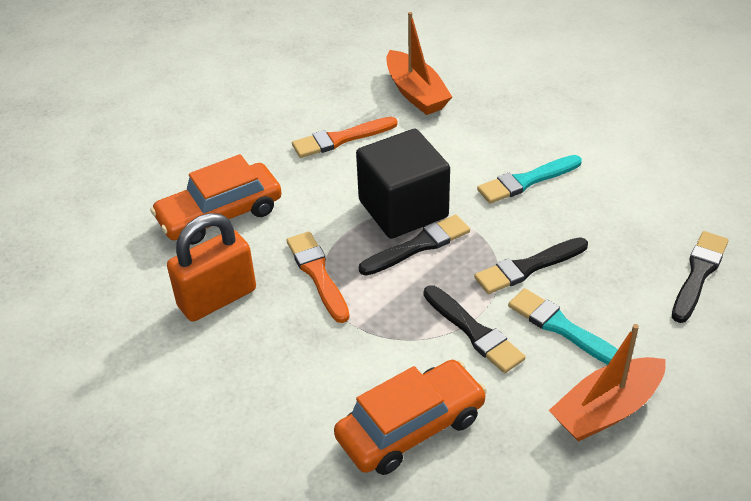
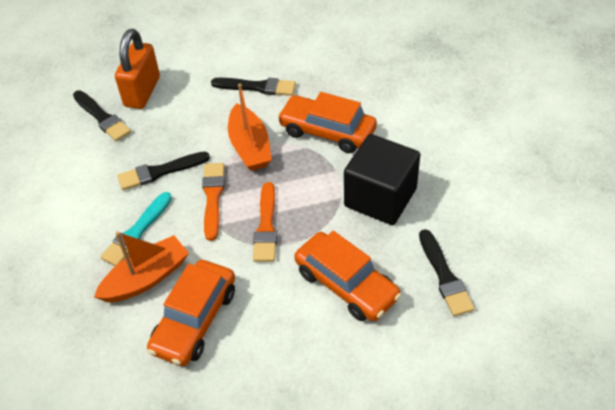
orange car: 2 -> 3
turquoise brush: 2 -> 1

